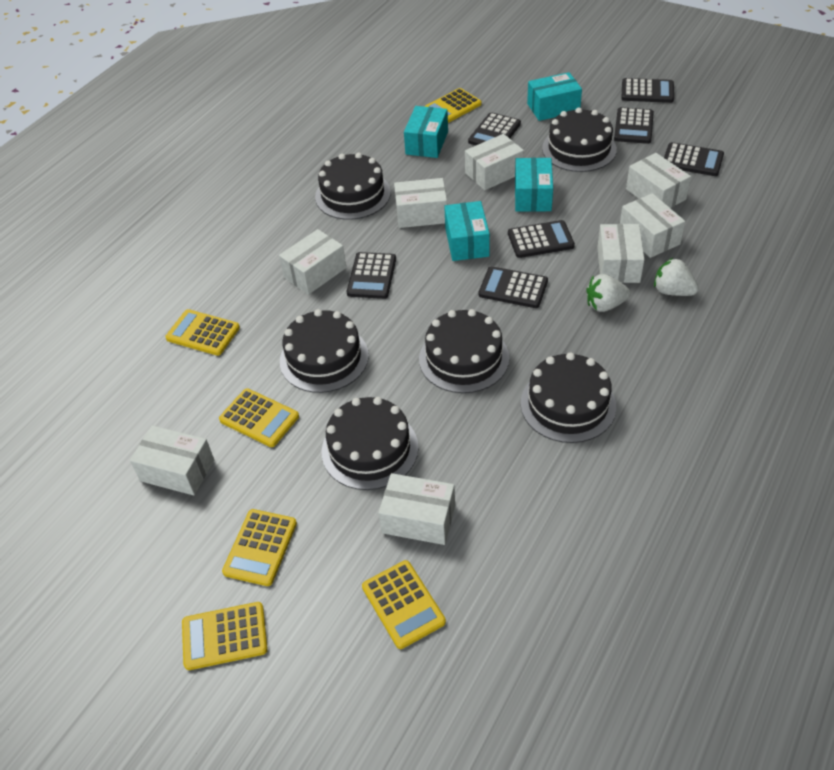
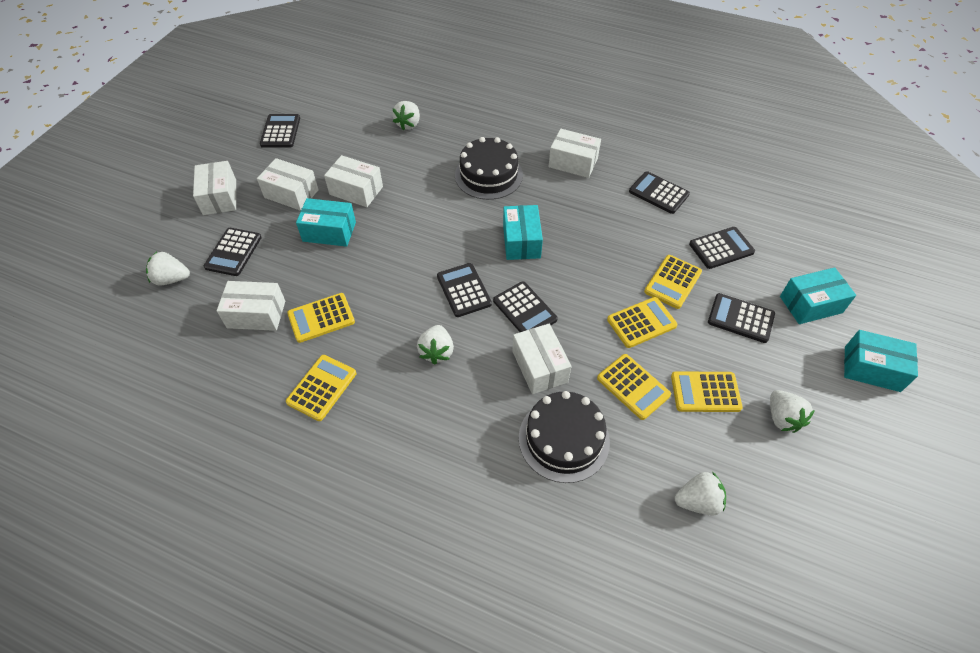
black cake: 6 -> 2
white box: 8 -> 6
white strawberry: 2 -> 5

